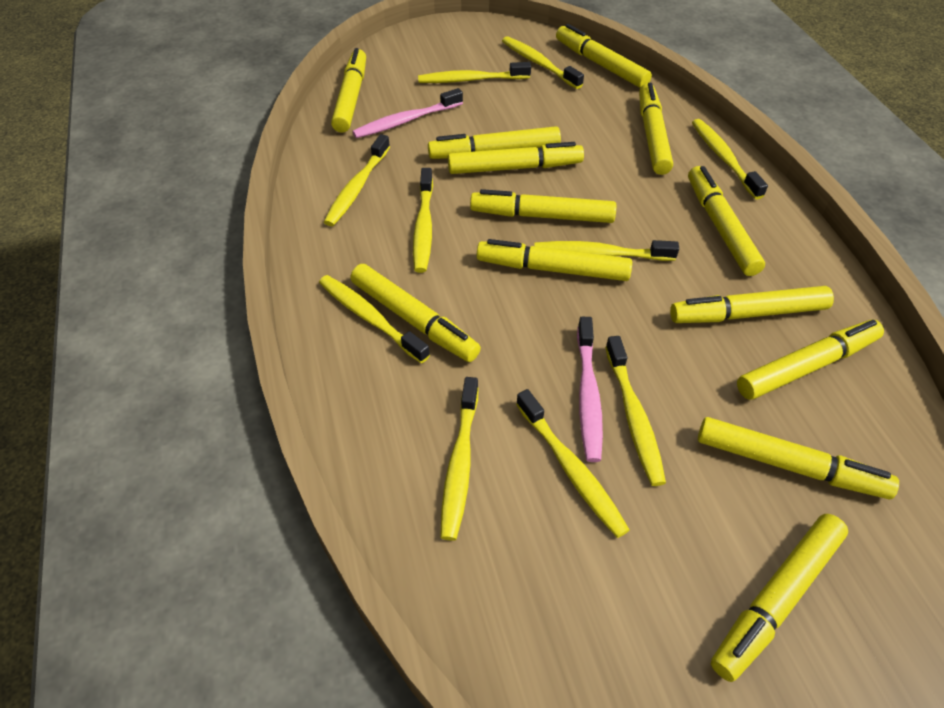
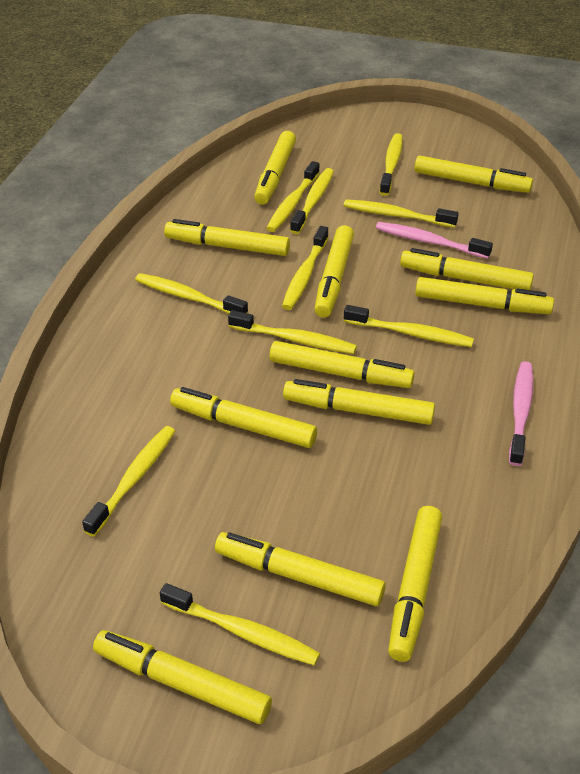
yellow marker: 13 -> 12

